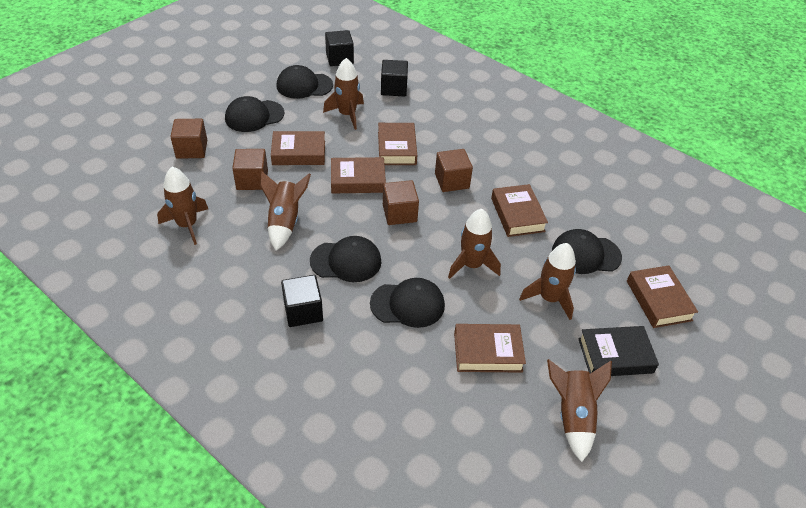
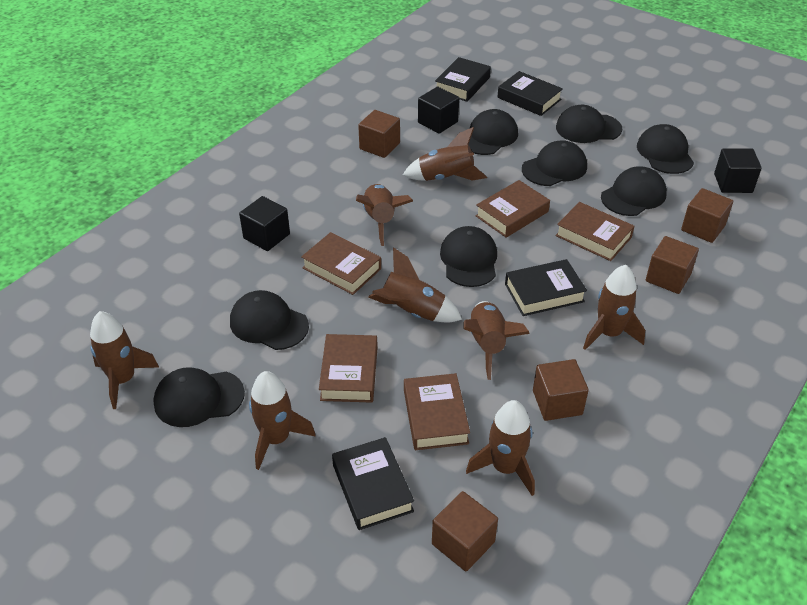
black book: 1 -> 4
black cap: 5 -> 8
brown book: 6 -> 5
brown cube: 4 -> 5
brown rocket: 6 -> 8

